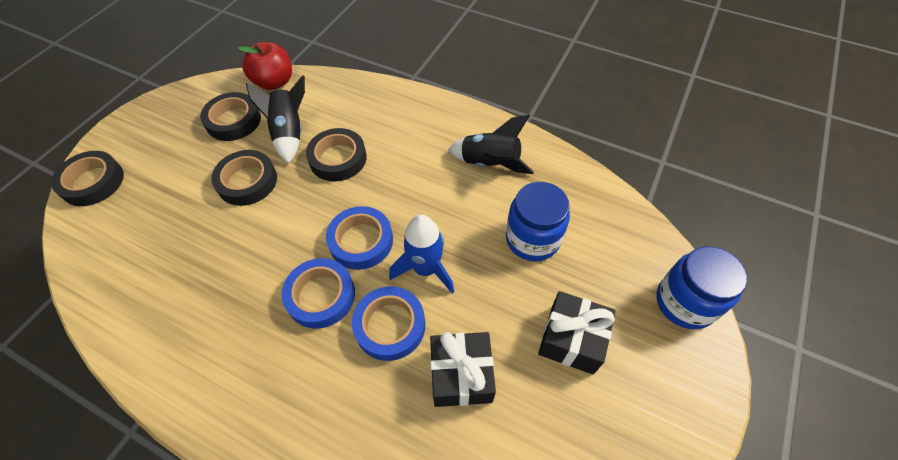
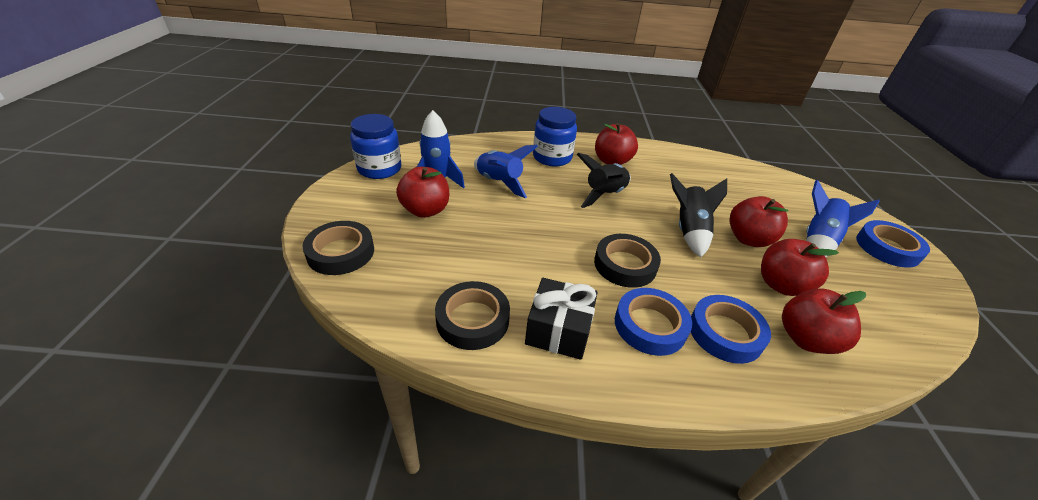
black gift: 2 -> 1
black tape: 4 -> 3
blue rocket: 1 -> 3
red apple: 1 -> 5

